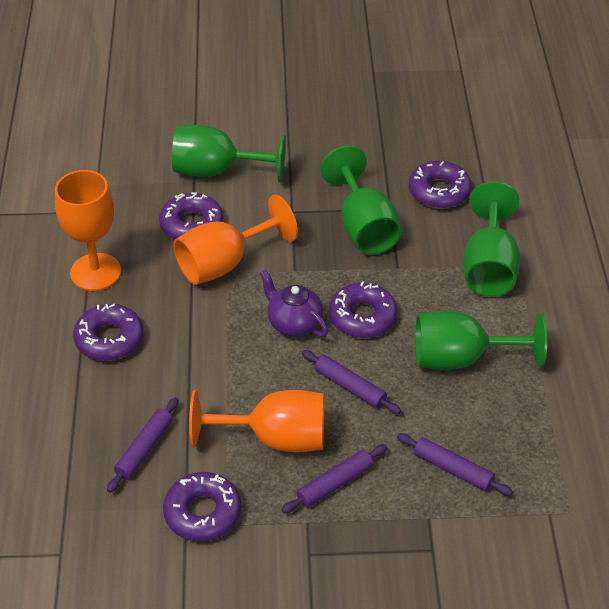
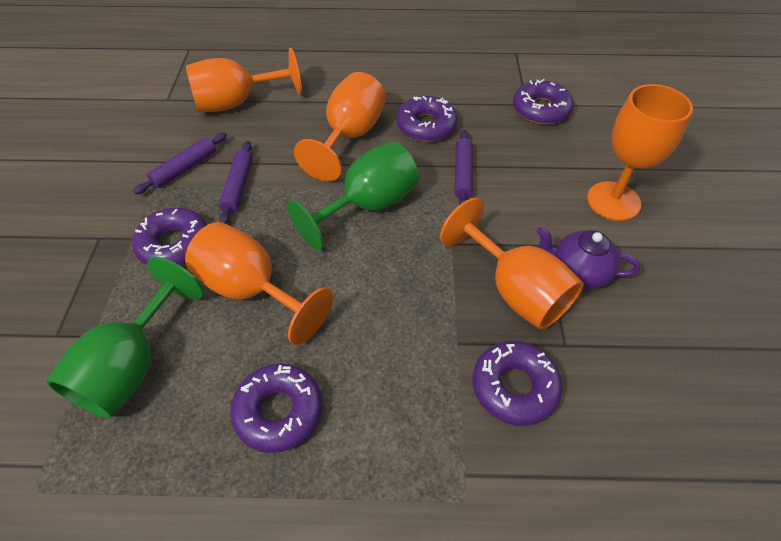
green goblet: 4 -> 2
orange goblet: 3 -> 5
purple rolling pin: 4 -> 3

